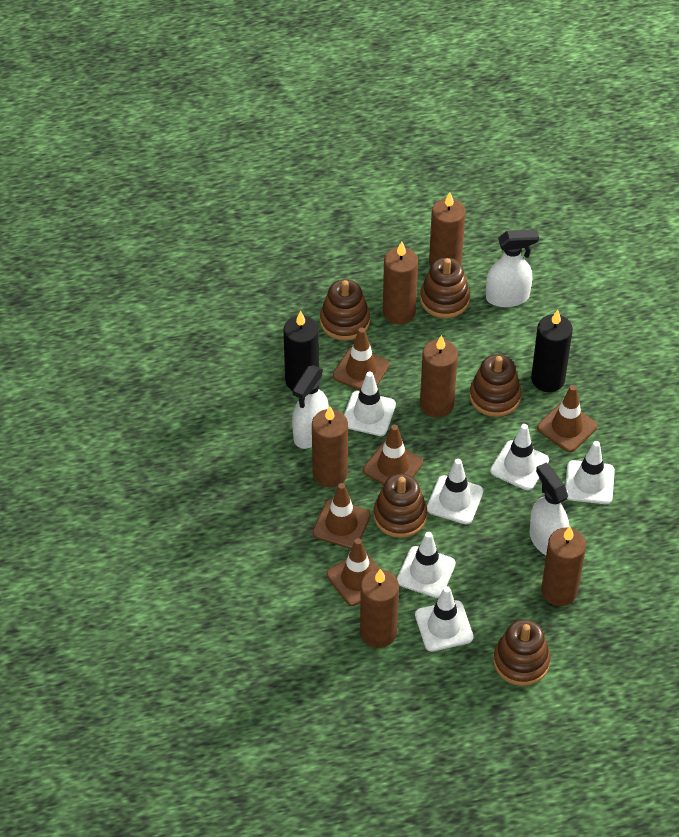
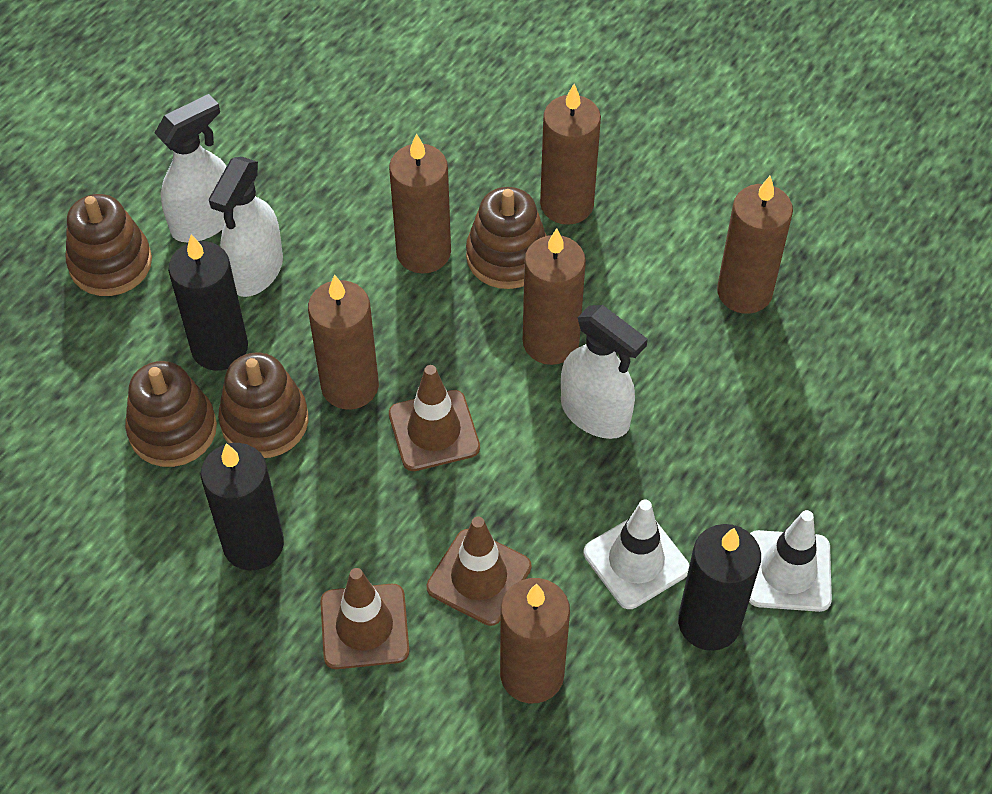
black candle: 2 -> 3
brown stacking toy: 5 -> 4
brown traffic cone: 5 -> 3
white traffic cone: 6 -> 2

